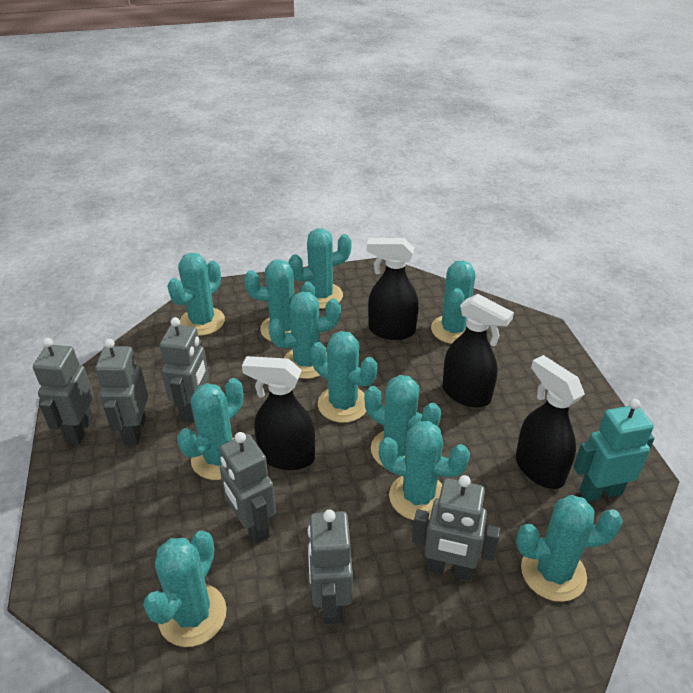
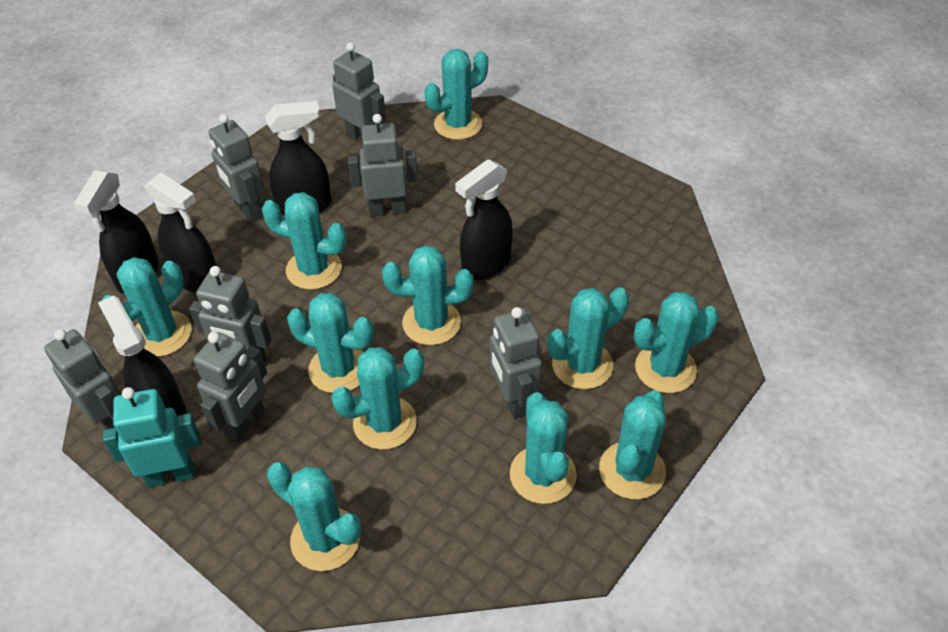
black spray bottle: 4 -> 5
grey robot: 6 -> 7

